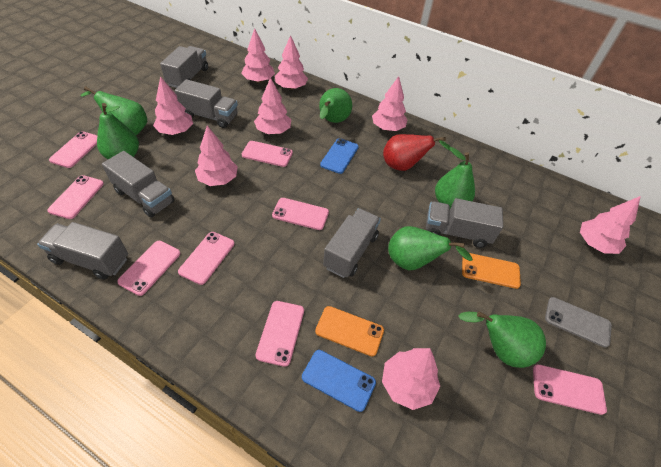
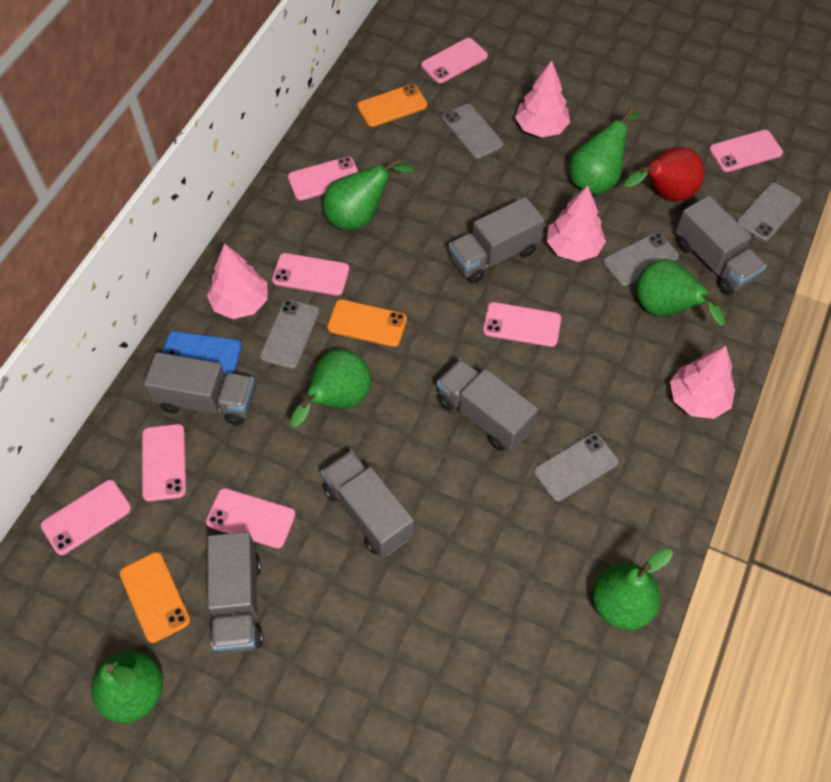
blue phone: 2 -> 1
grey phone: 1 -> 5
orange phone: 2 -> 3
pink tree: 8 -> 4

